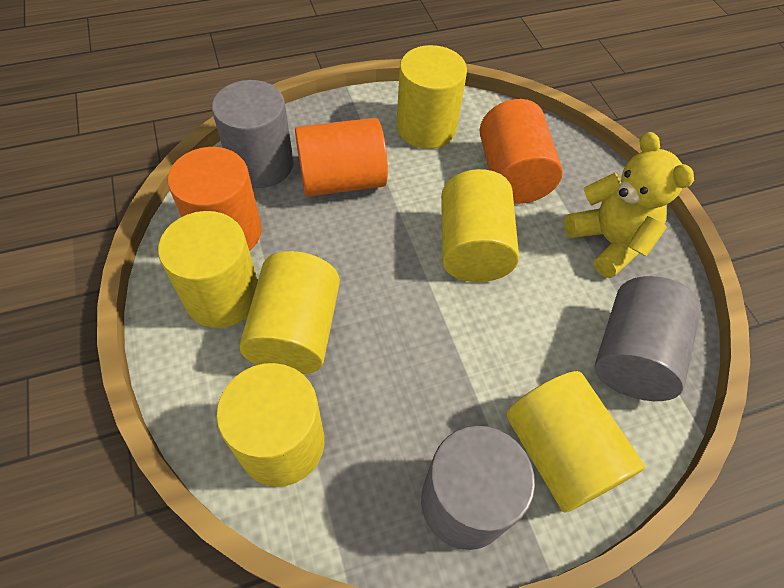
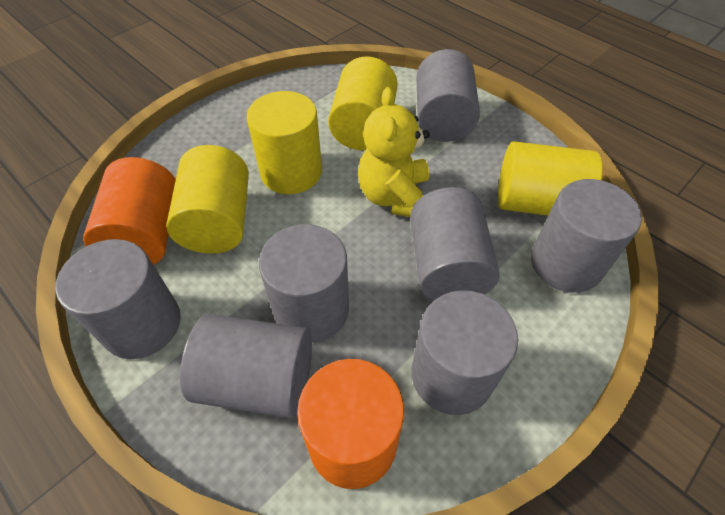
grey cylinder: 3 -> 7
orange cylinder: 3 -> 2
yellow cylinder: 6 -> 4

